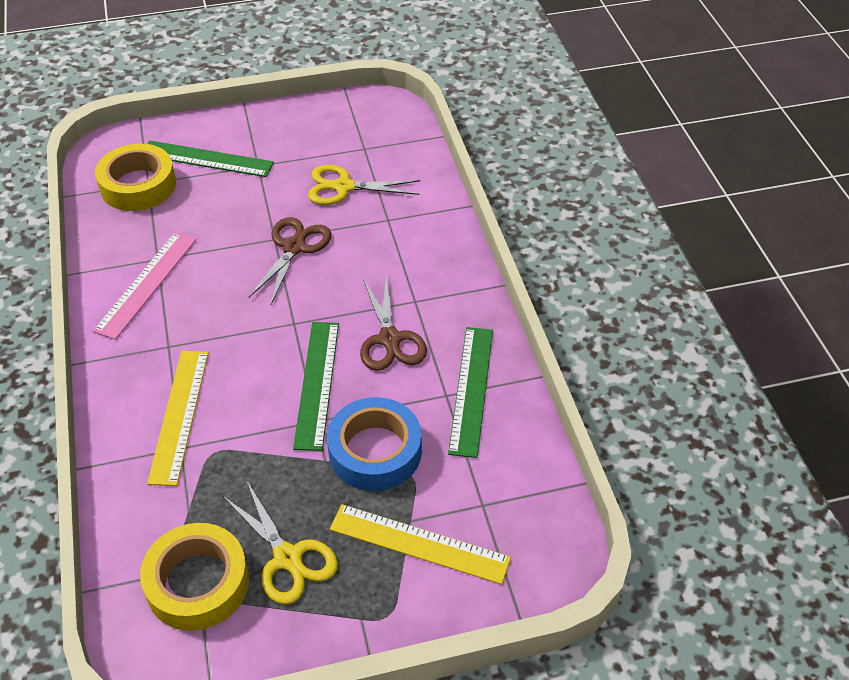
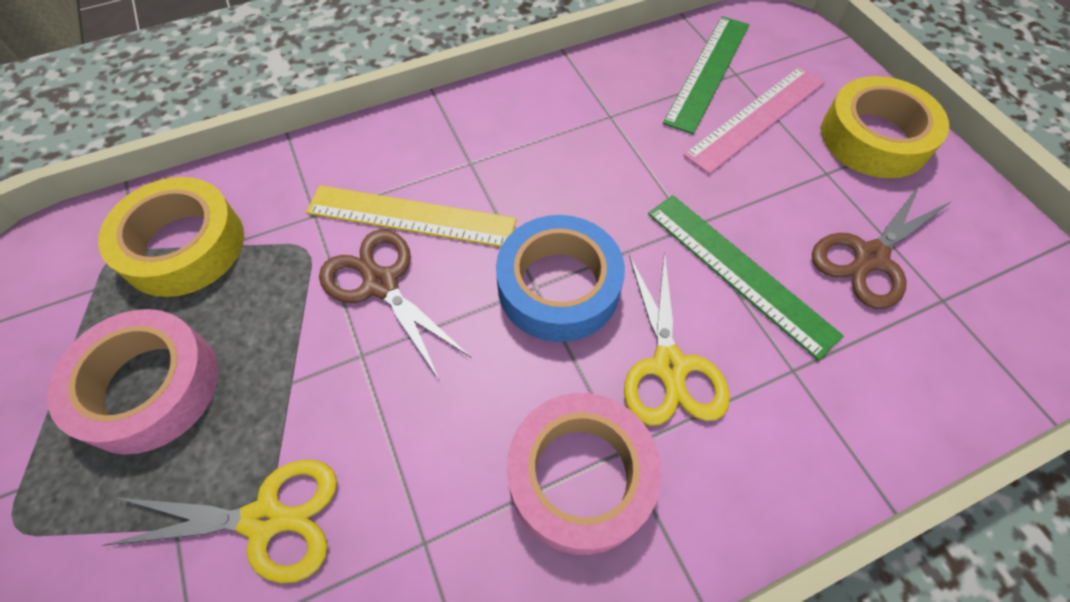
green ruler: 3 -> 2
pink tape: 0 -> 2
yellow ruler: 2 -> 1

